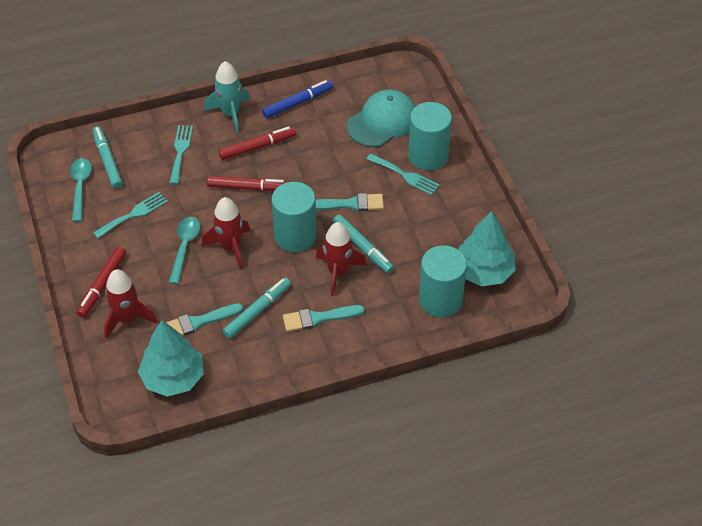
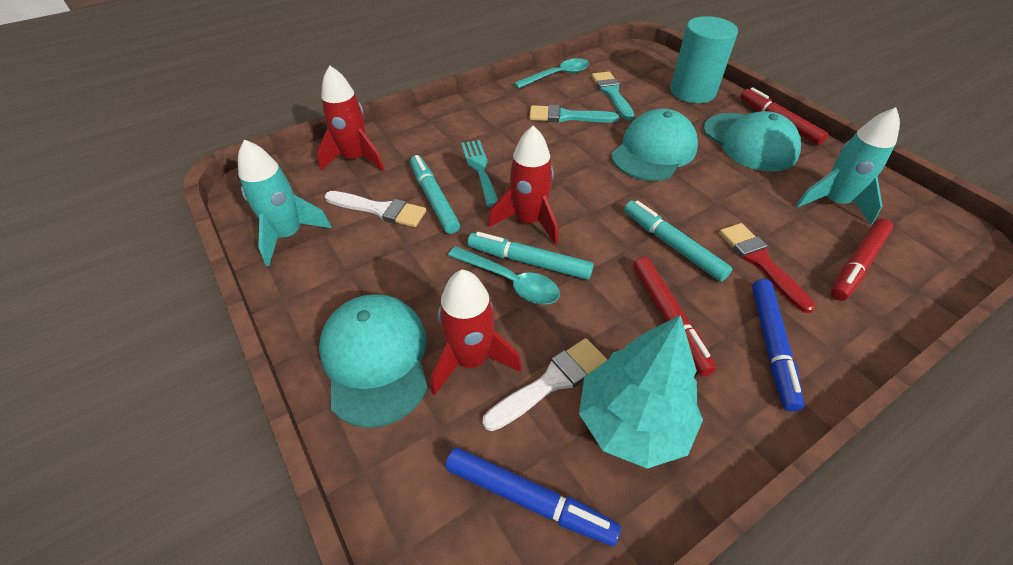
blue marker: 1 -> 2
red brush: 0 -> 1
turquoise brush: 3 -> 2
turquoise cap: 1 -> 3
turquoise cylinder: 3 -> 1
turquoise fork: 3 -> 1
turquoise rocket: 1 -> 2
turquoise tree: 2 -> 1
white brush: 0 -> 2

